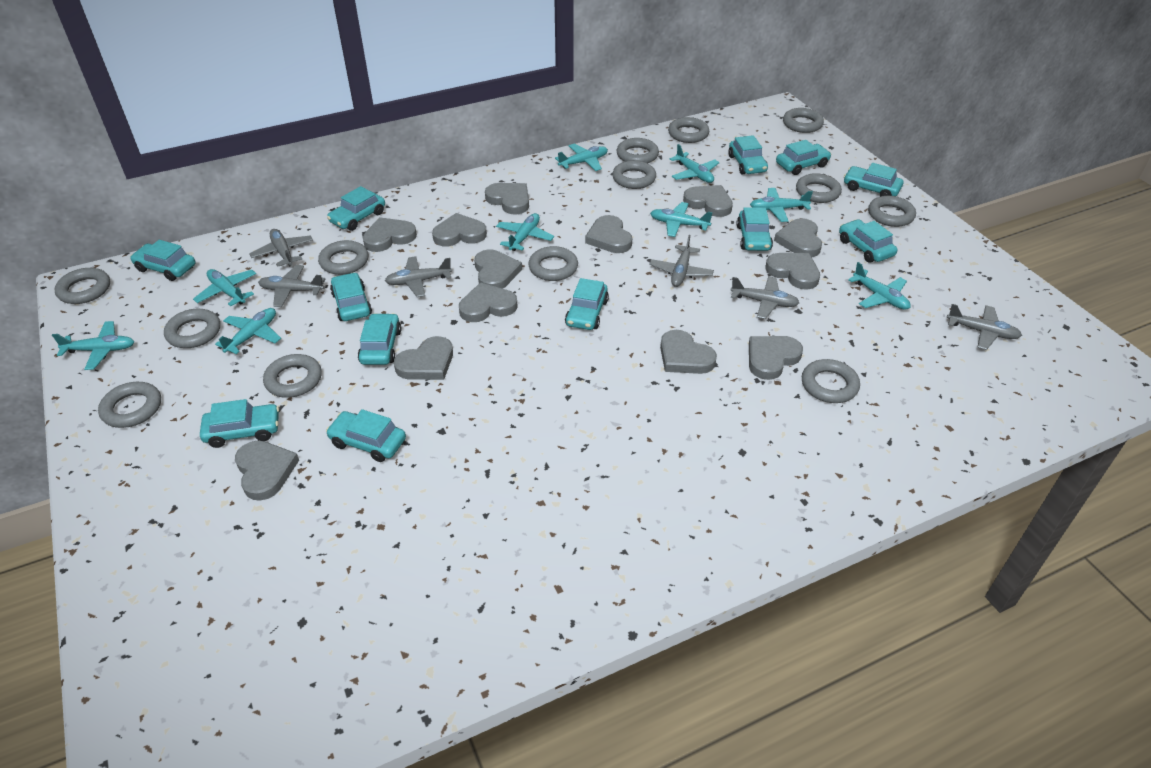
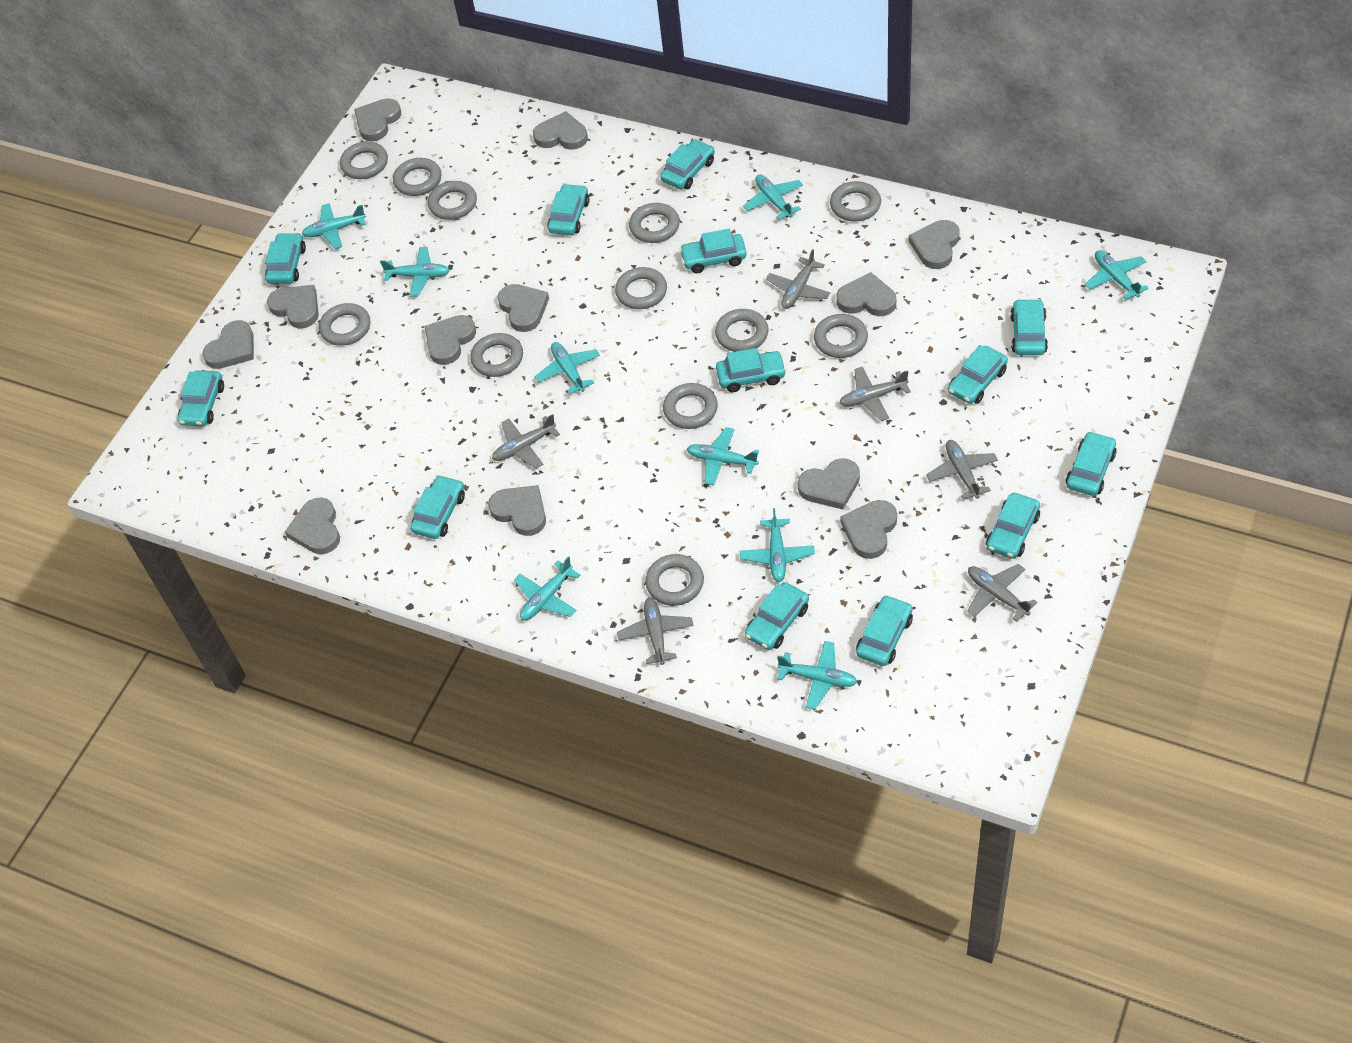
grey heart: 13 -> 12
grey ring: 13 -> 12
turquoise car: 12 -> 13

